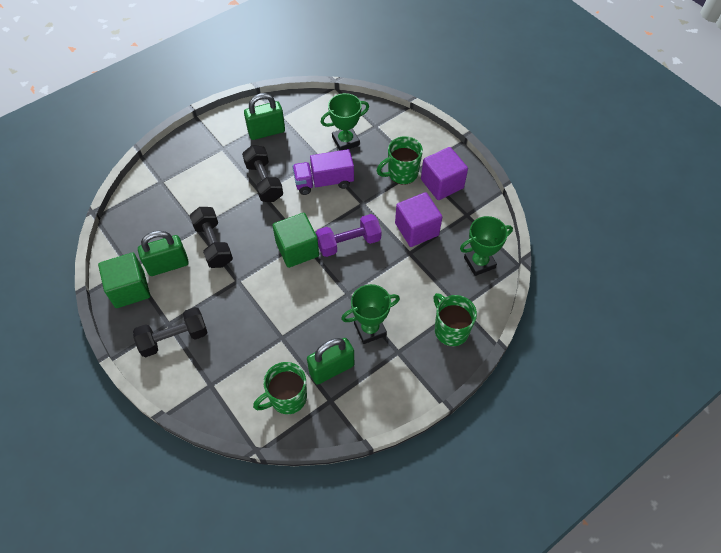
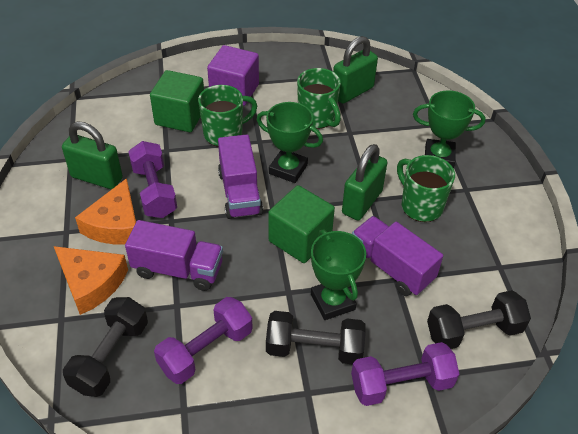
orange cheese: 0 -> 2
purple cube: 2 -> 1
purple dumbbell: 1 -> 3
purple truck: 1 -> 3

